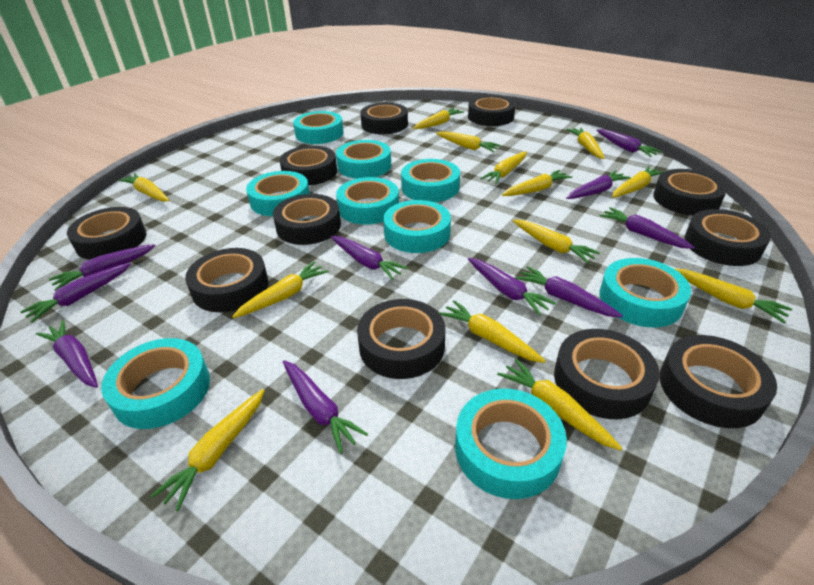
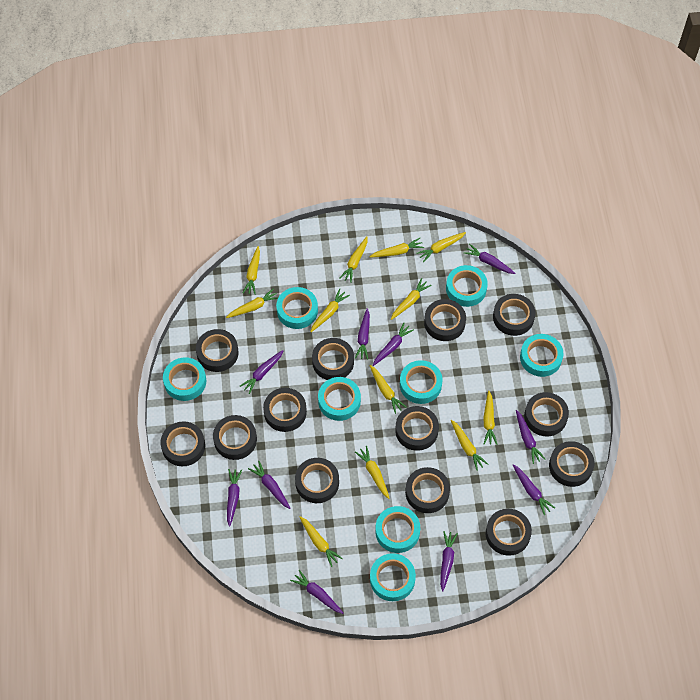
black tape: 11 -> 13
turquoise tape: 9 -> 8
yellow carrot: 13 -> 12

